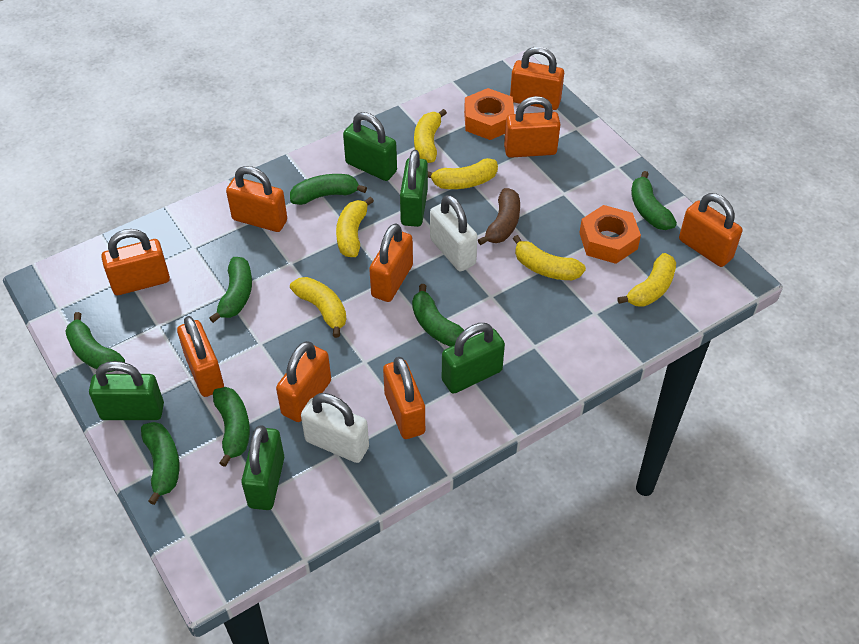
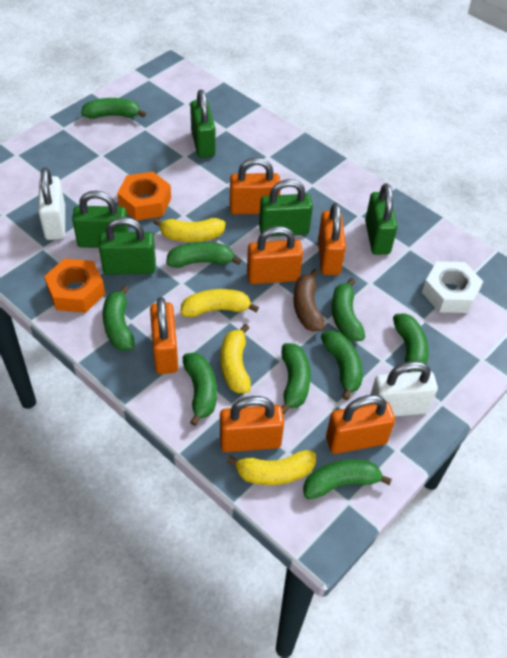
green banana: 7 -> 9
orange padlock: 9 -> 6
white nut: 0 -> 1
yellow banana: 6 -> 4

